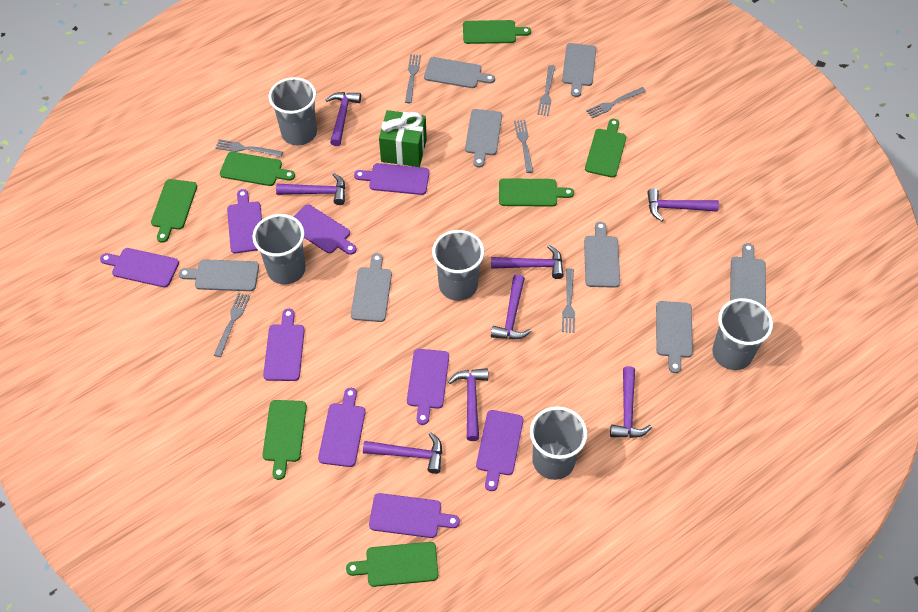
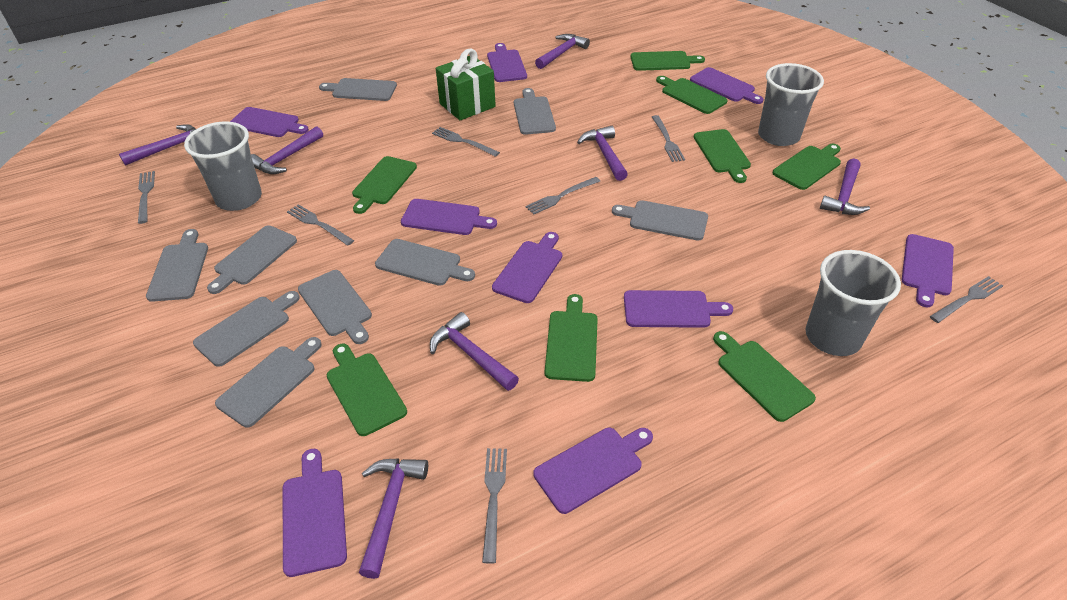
green cutting board: 7 -> 8
grey cup: 5 -> 3
grey cutting board: 8 -> 9
purple hammer: 8 -> 7

